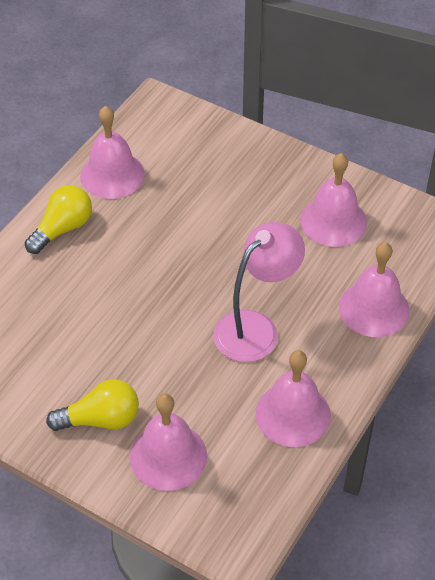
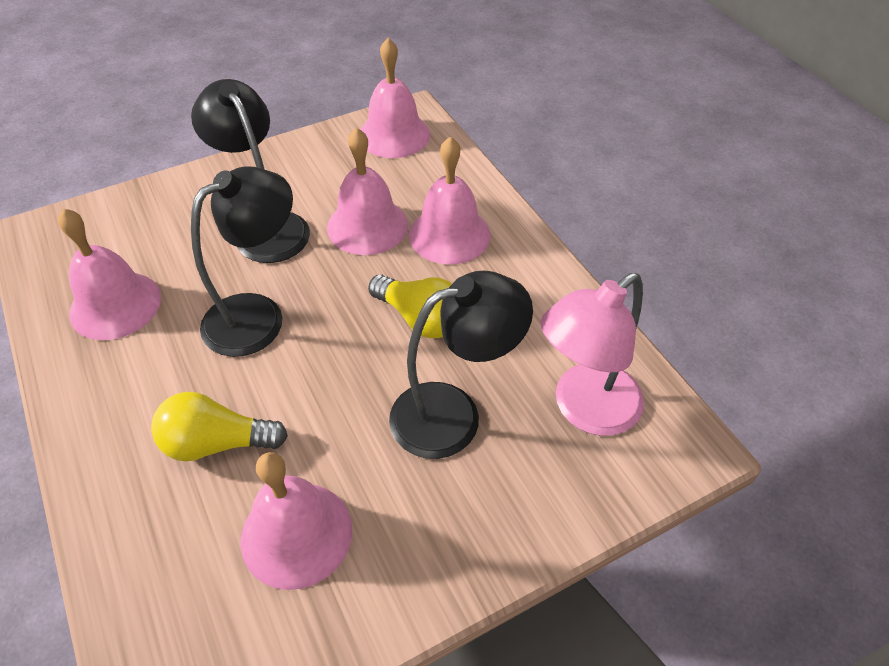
black lamp: 0 -> 3

